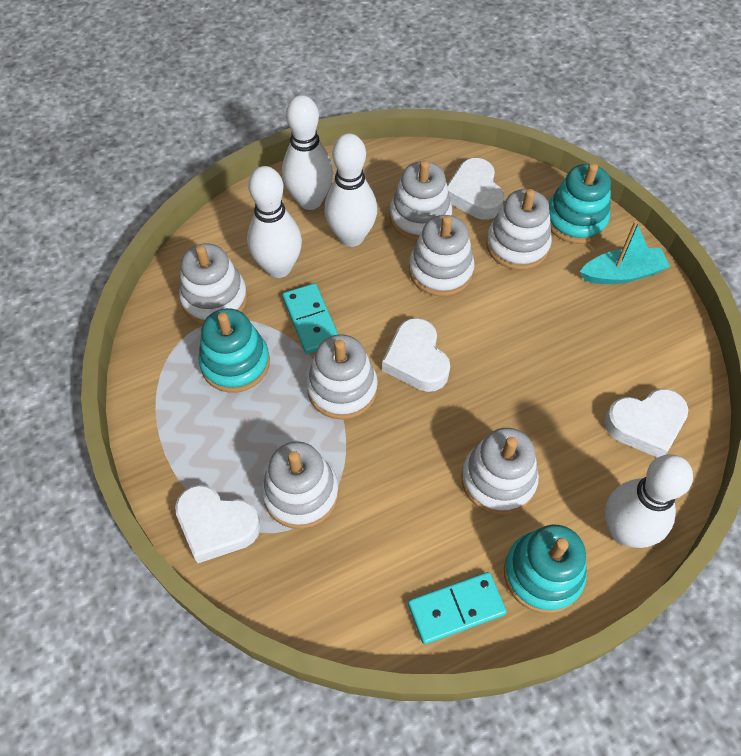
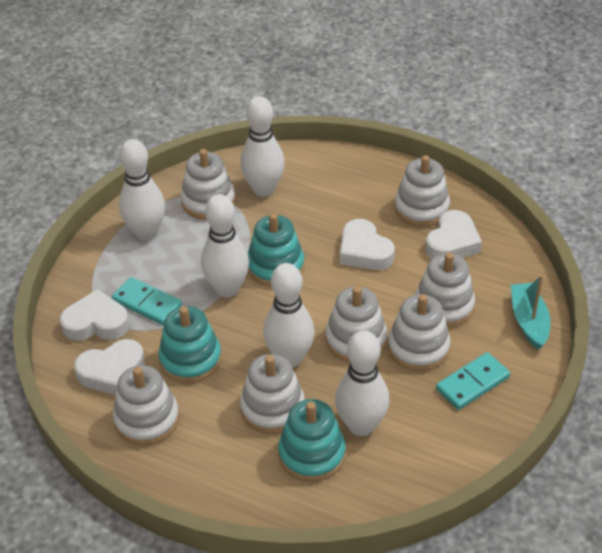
white bowling pin: 4 -> 5

